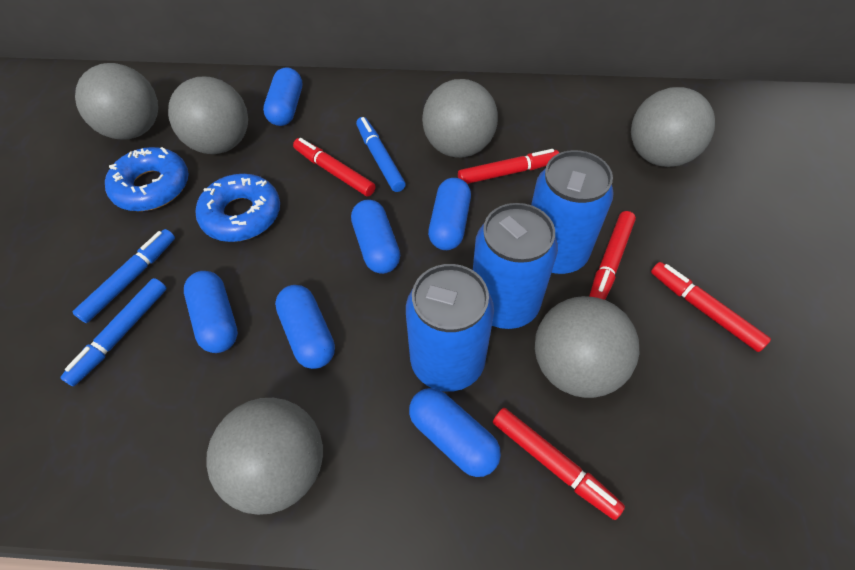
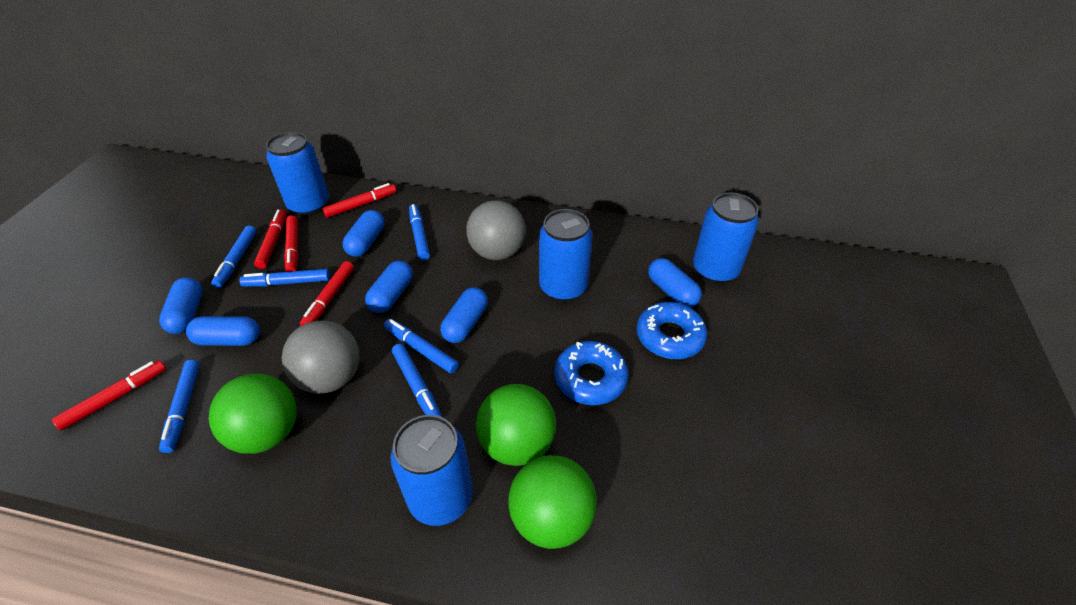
blue can: 3 -> 4
blue marker: 3 -> 6
green ball: 0 -> 3
grey ball: 6 -> 2

